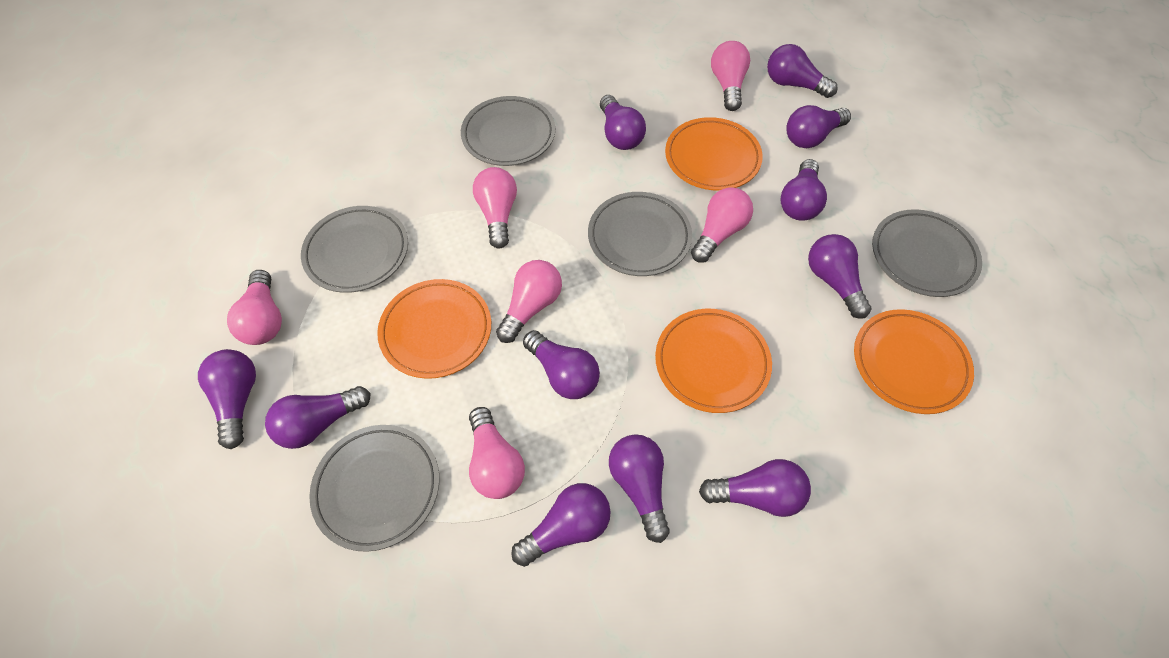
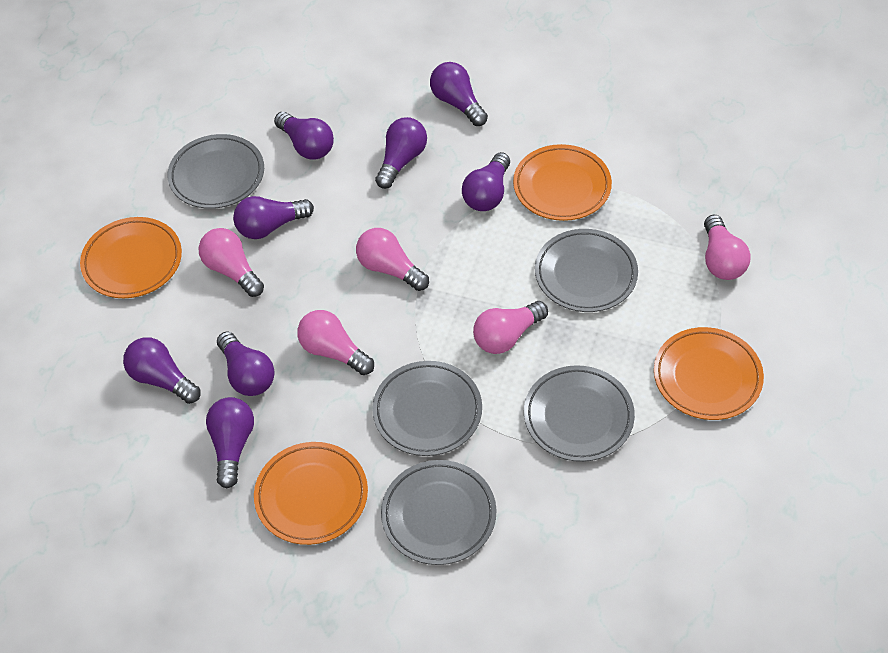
pink light bulb: 6 -> 5
purple light bulb: 11 -> 8

